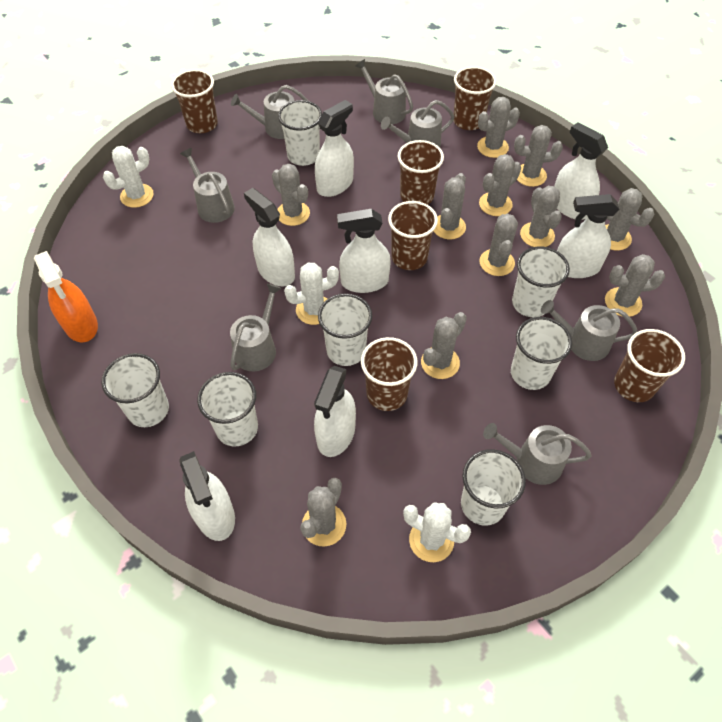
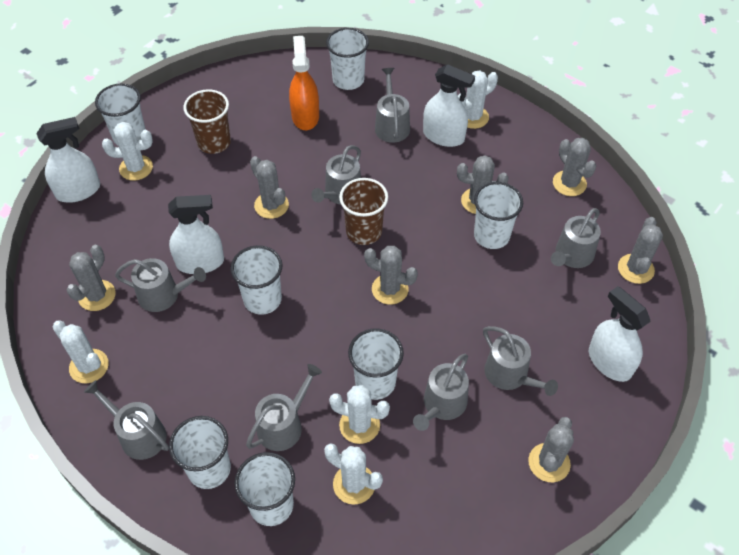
brown cup: 6 -> 2
grey cactus: 11 -> 7
grey watering can: 7 -> 8
white cactus: 3 -> 5
white spray bottle: 7 -> 4

